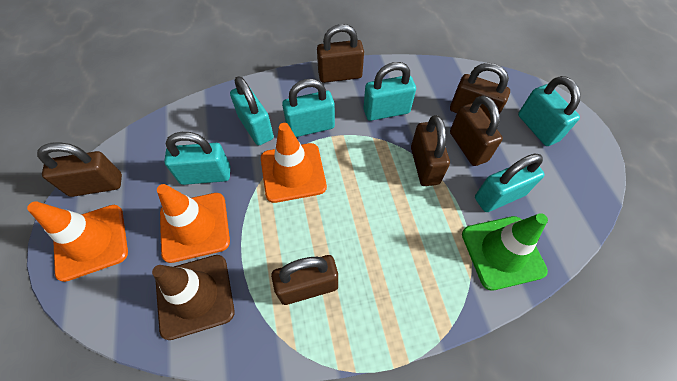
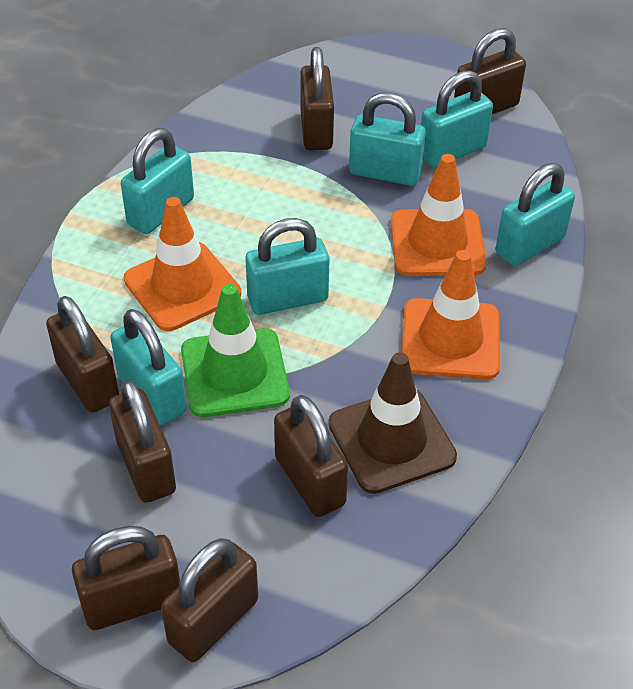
brown padlock: 6 -> 7

